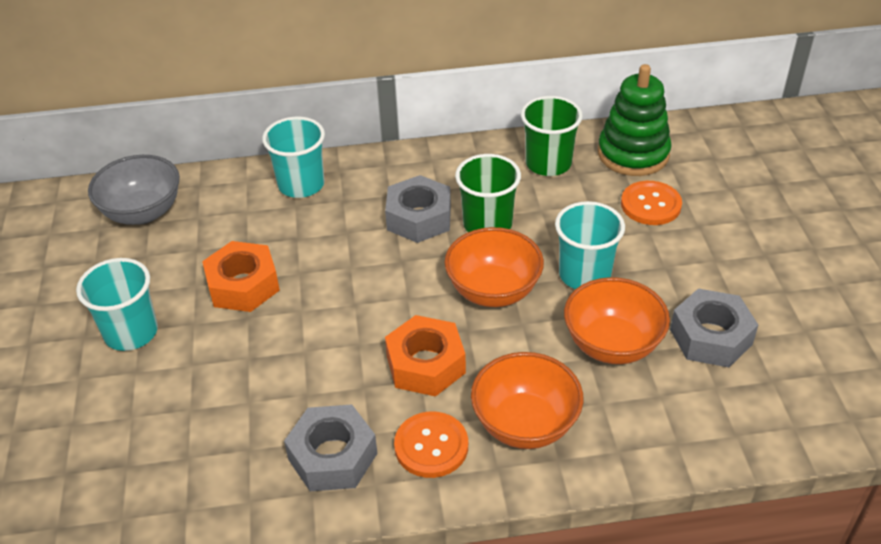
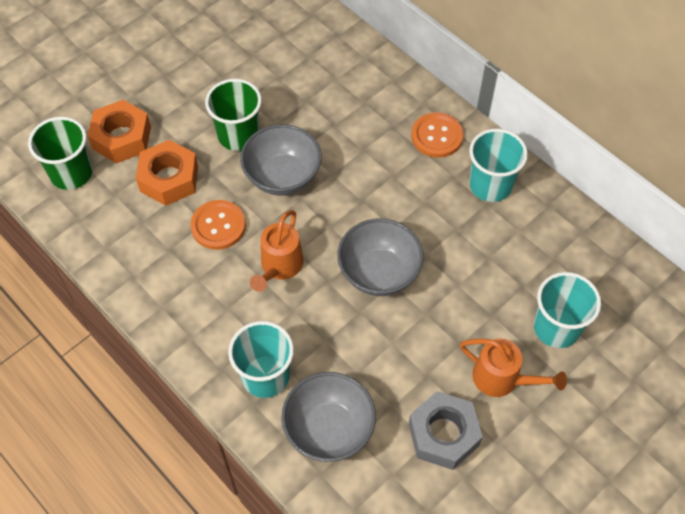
green stacking toy: 1 -> 0
grey bowl: 1 -> 3
grey nut: 3 -> 1
orange bowl: 3 -> 0
orange watering can: 0 -> 2

